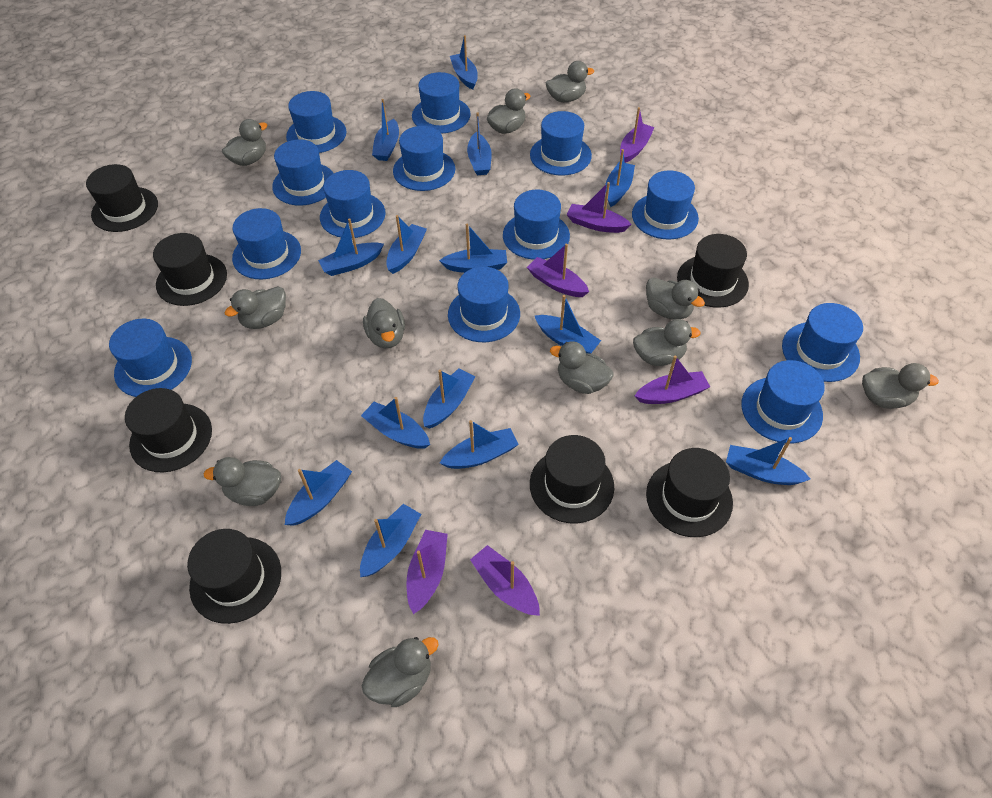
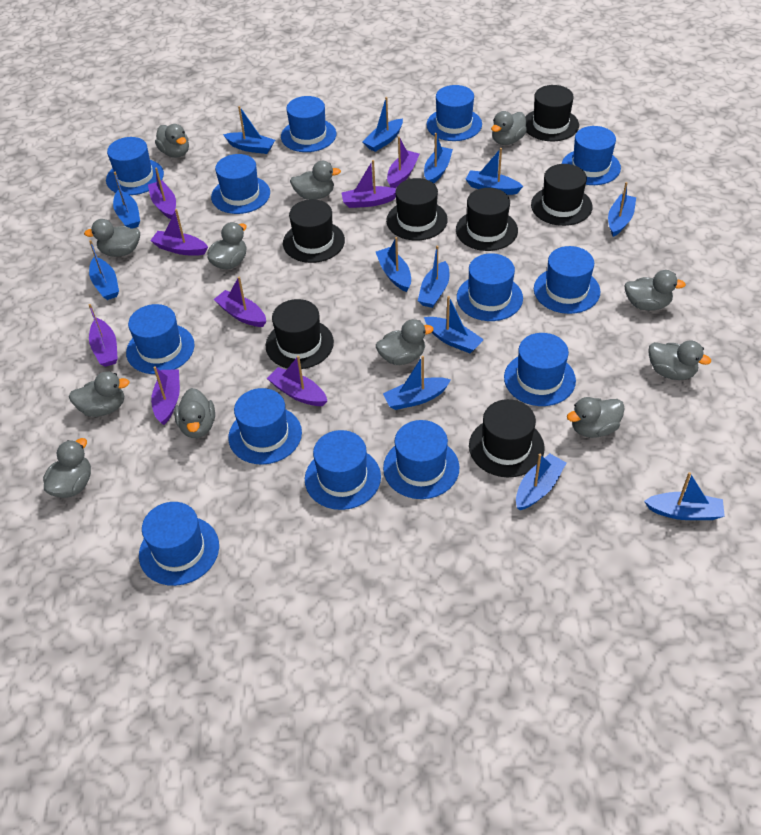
blue boat: 14 -> 13
grey duck: 11 -> 12
purple boat: 6 -> 8

